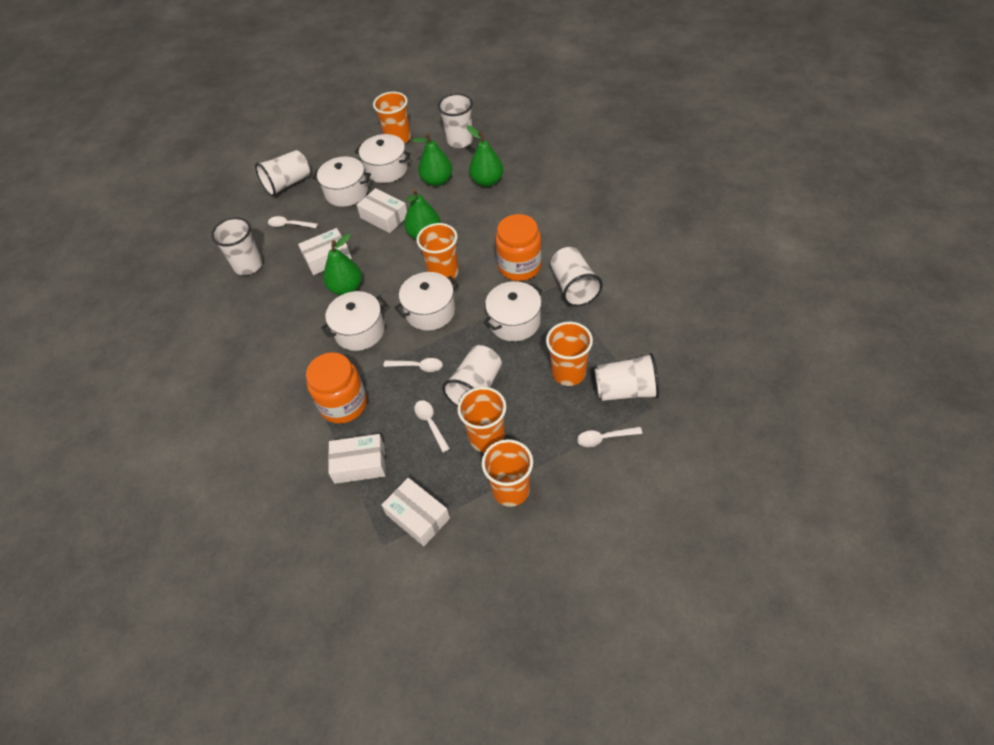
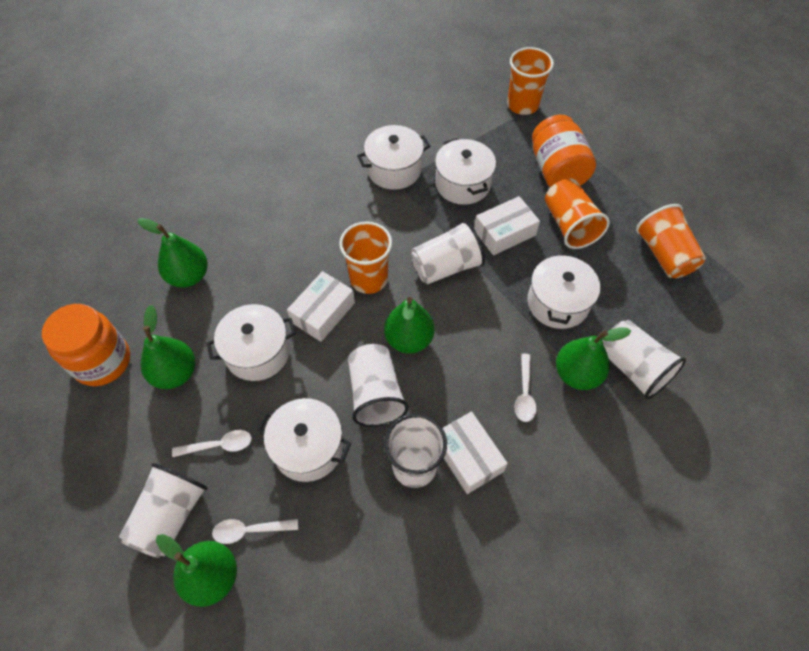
green pear: 4 -> 5
orange cup: 5 -> 4
white box: 4 -> 3
white cup: 6 -> 5
white spoon: 4 -> 3

